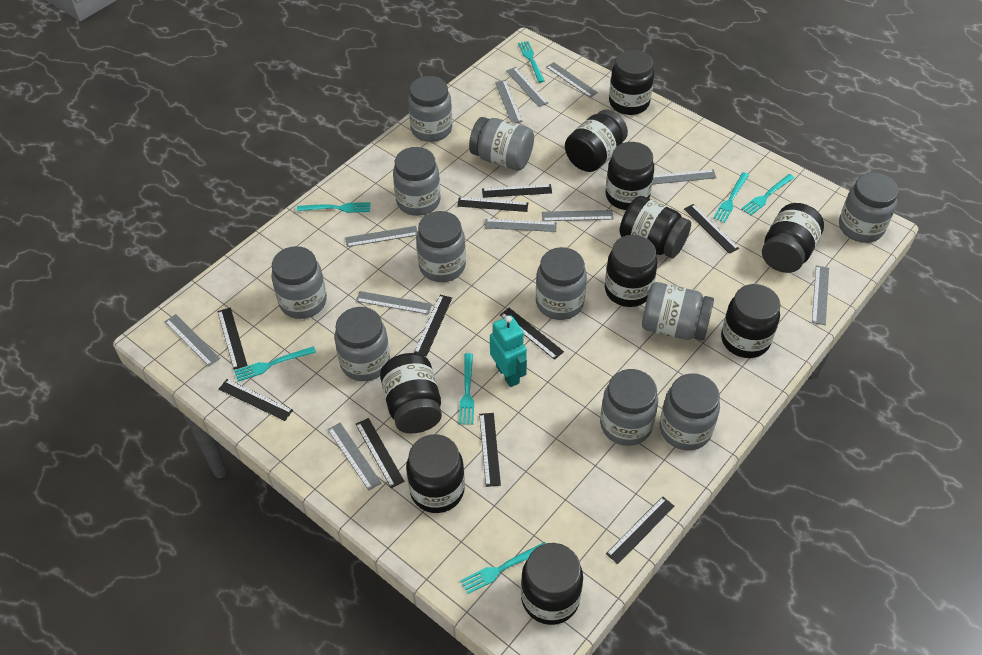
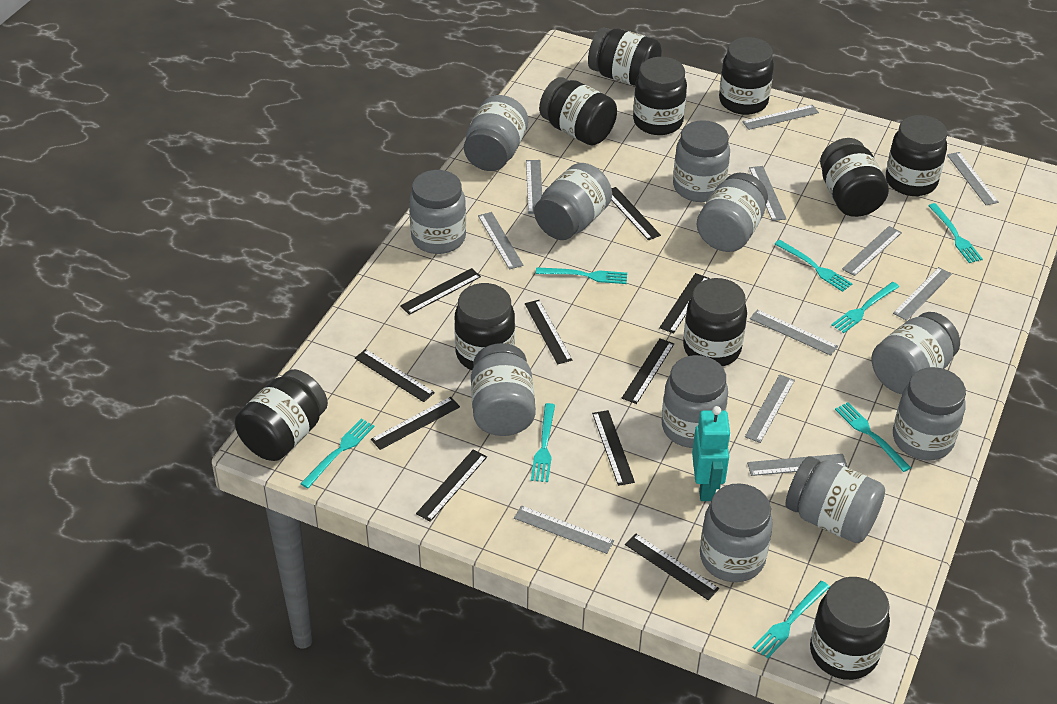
turquoise fork: 7 -> 8

